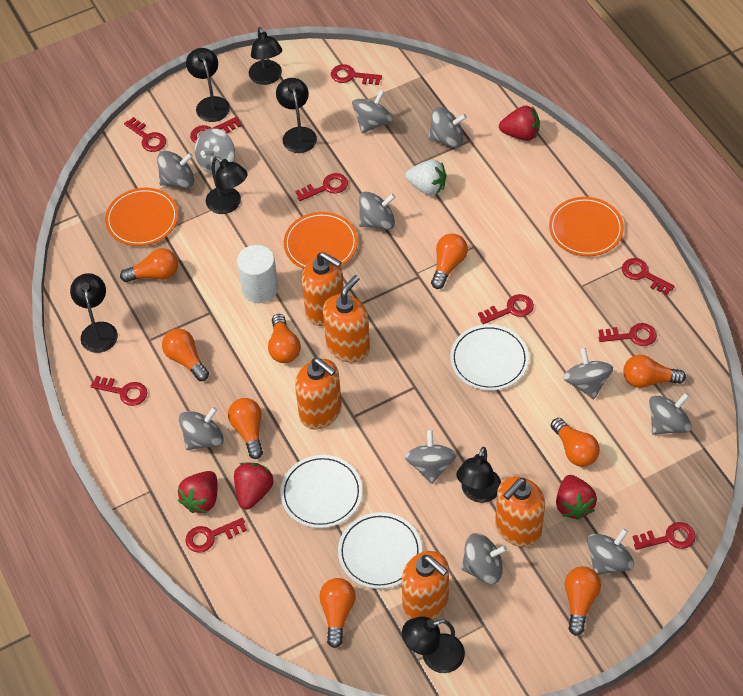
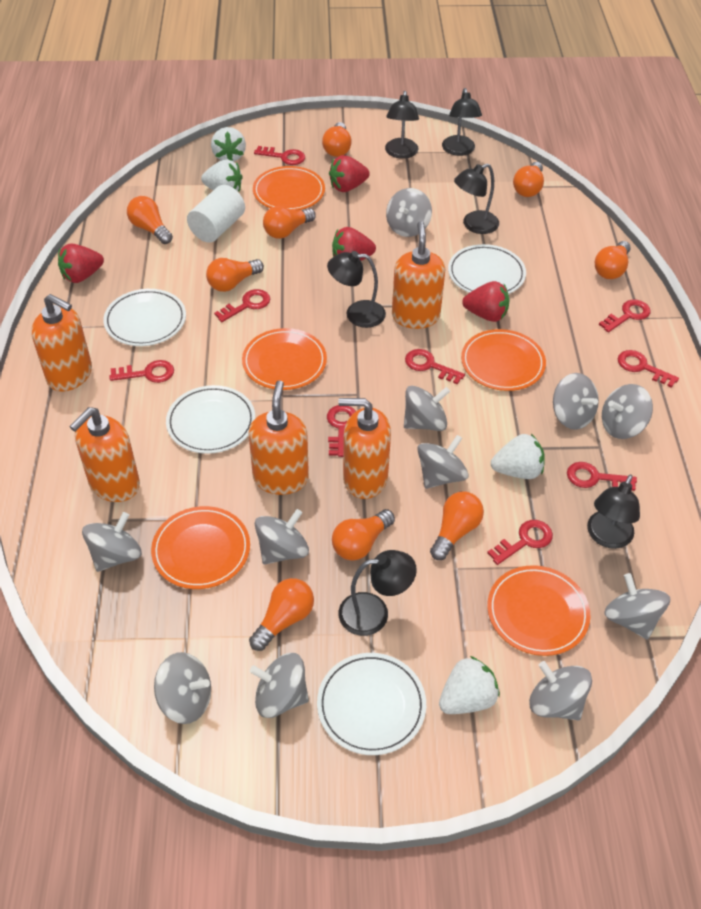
black lamp: 7 -> 6
orange plate: 3 -> 5
red key: 10 -> 9
white plate: 3 -> 4
white strawberry: 1 -> 4

